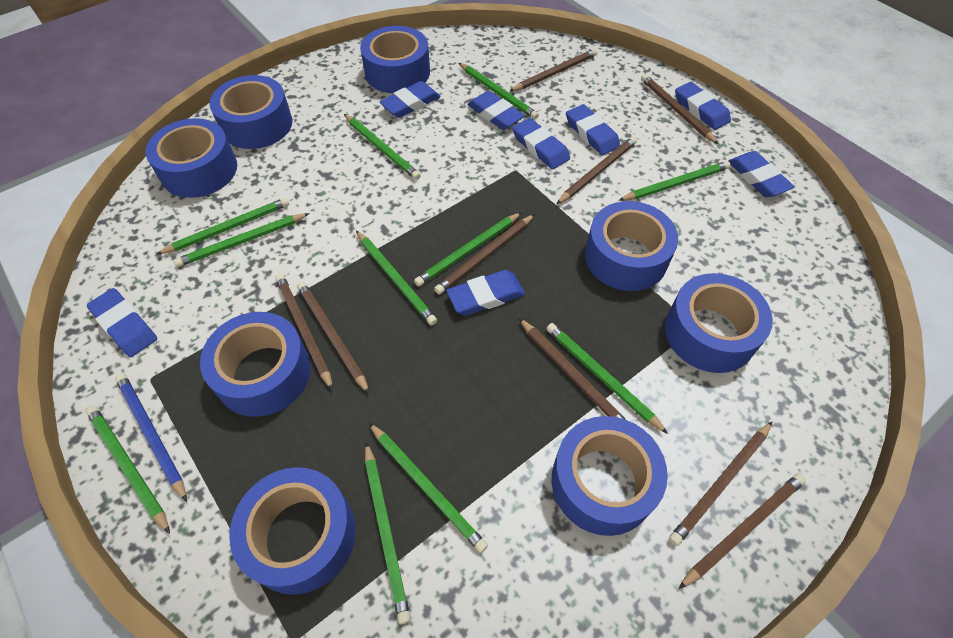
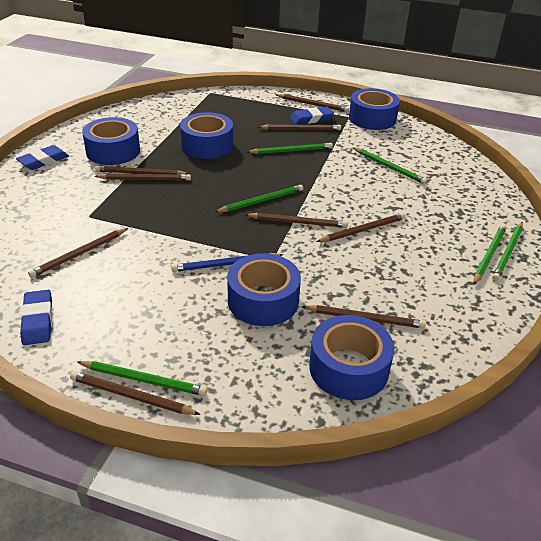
blue eraser: 8 -> 3
blue tape: 8 -> 5
green pencil: 11 -> 6

